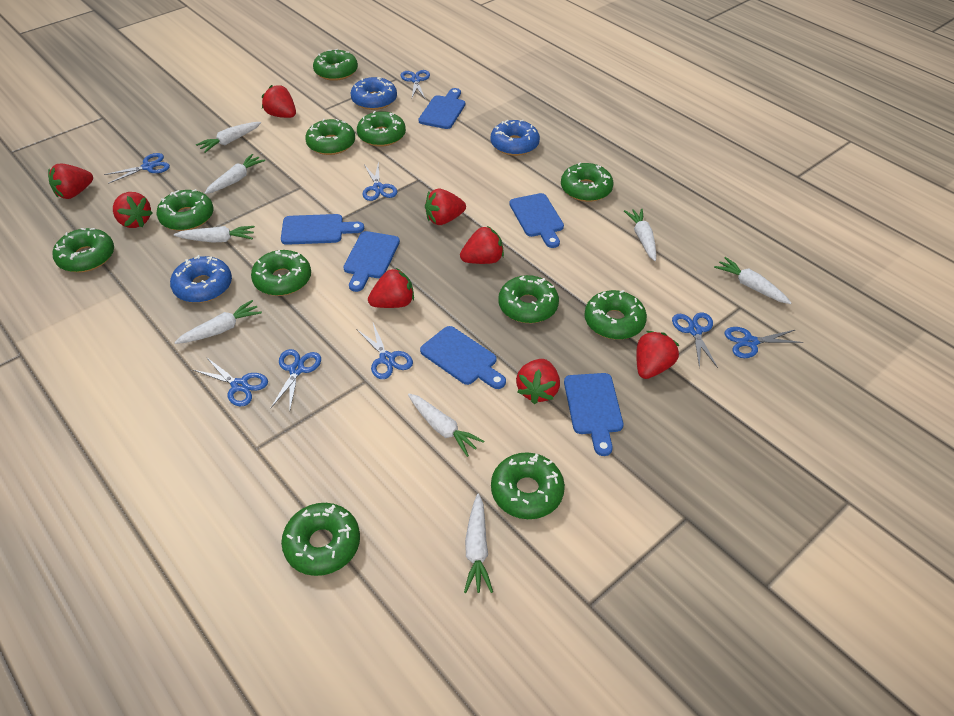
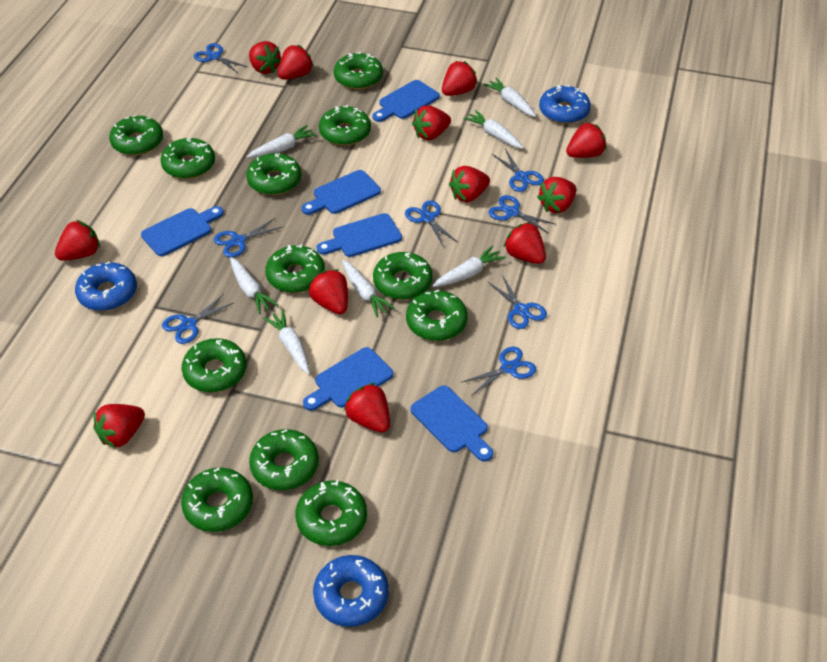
green donut: 11 -> 12
red strawberry: 8 -> 12
white carrot: 8 -> 7

